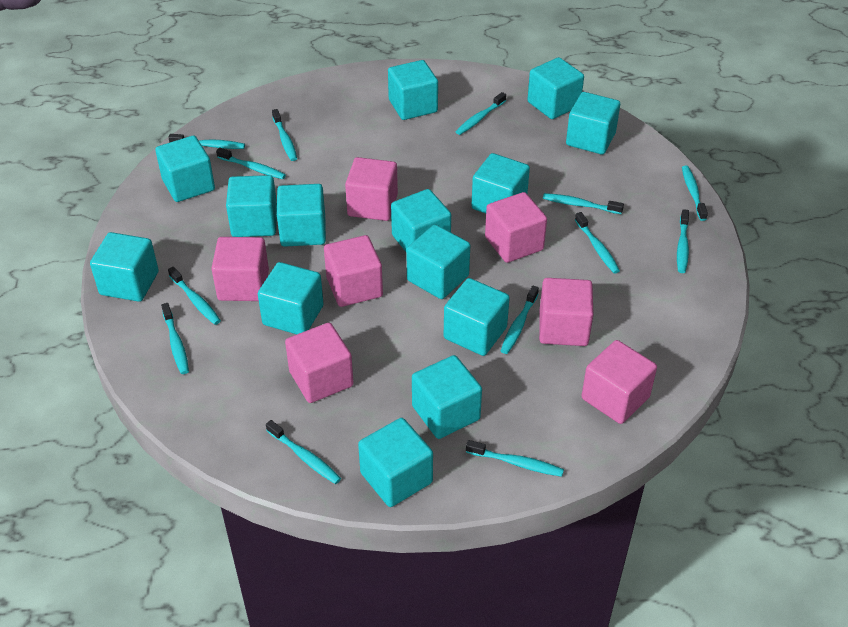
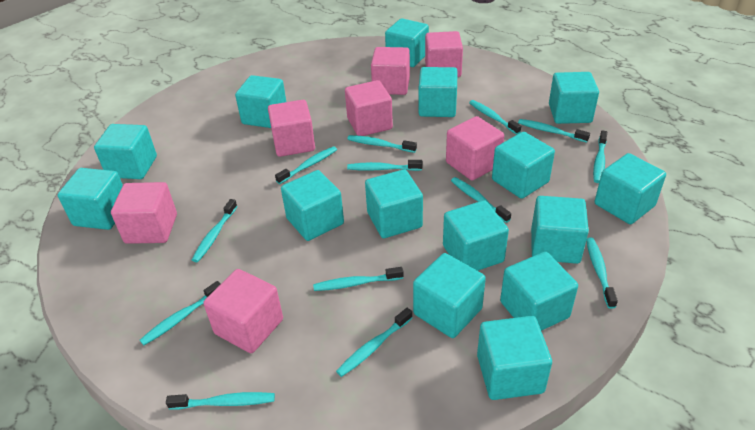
turquoise cube: 14 -> 15

